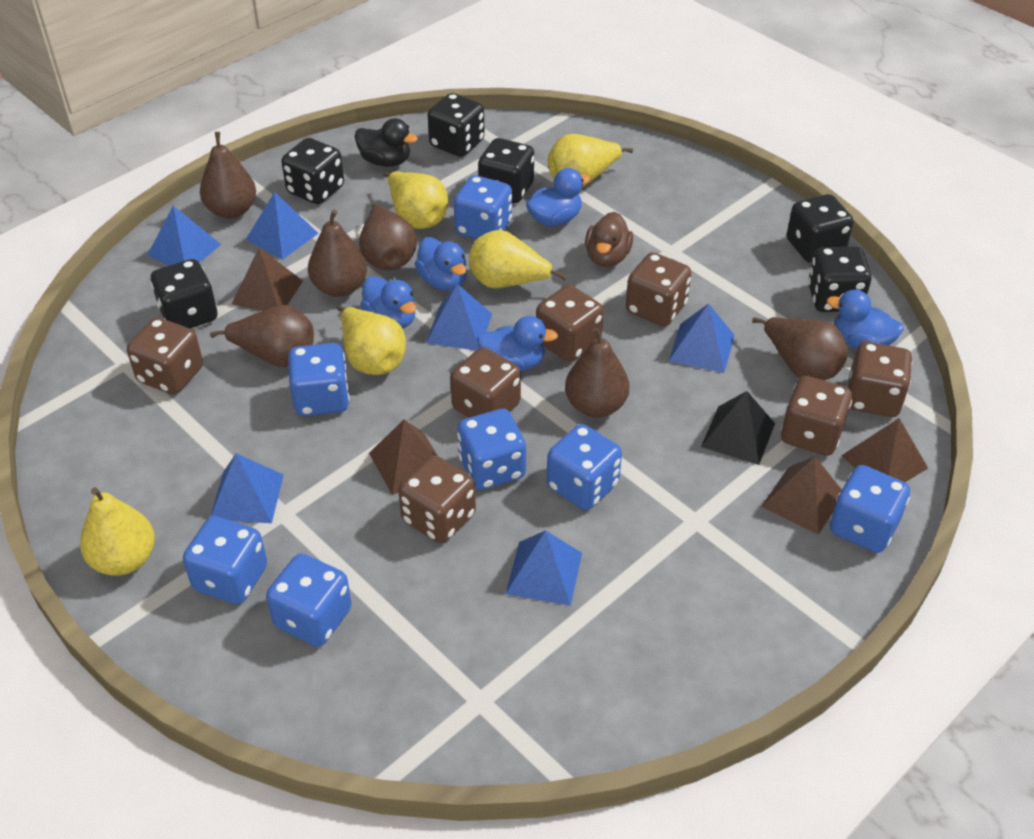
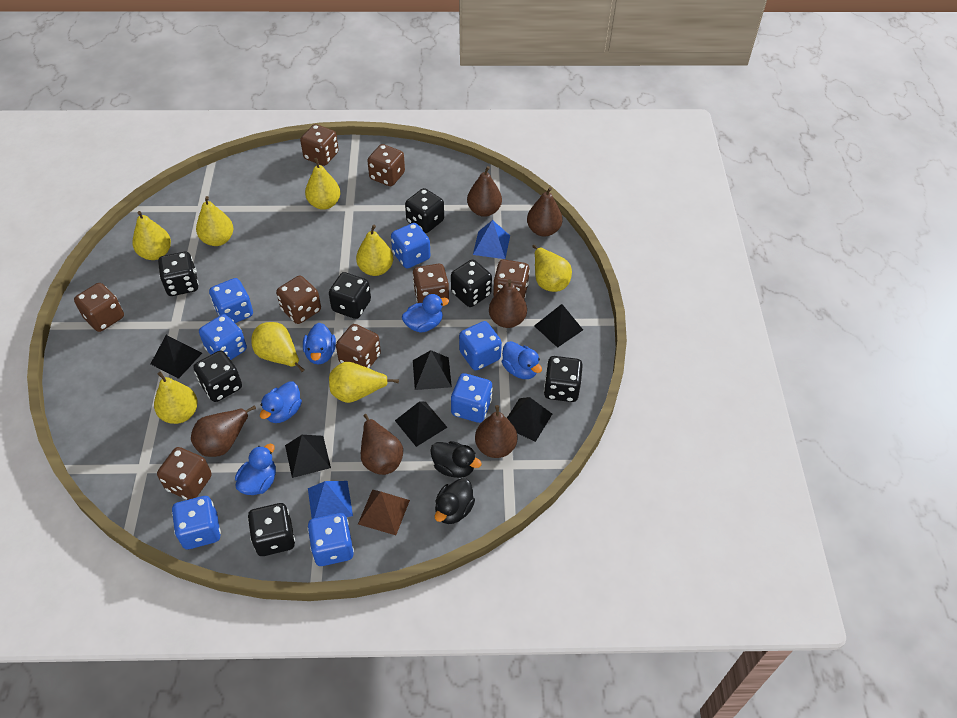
black dice: 6 -> 7
black duck: 1 -> 2
black pyramid: 1 -> 6
blue pyramid: 6 -> 2
brown dice: 7 -> 8
brown duck: 1 -> 0
brown pyramid: 4 -> 1
yellow pear: 5 -> 8

